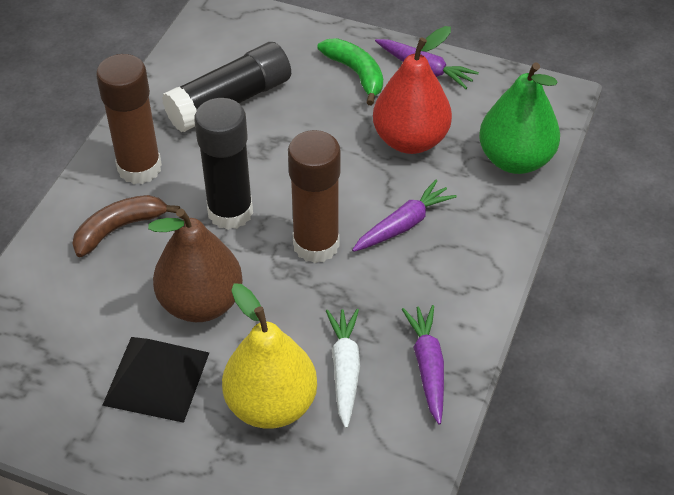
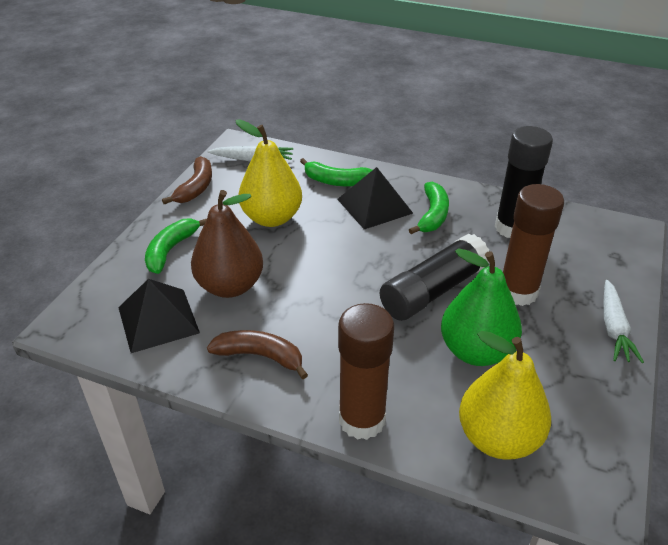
black pyramid: 1 -> 2
brown banana: 1 -> 2
green banana: 1 -> 3
purple carrot: 3 -> 0
red pear: 1 -> 0
white carrot: 1 -> 2
yellow pear: 1 -> 2

